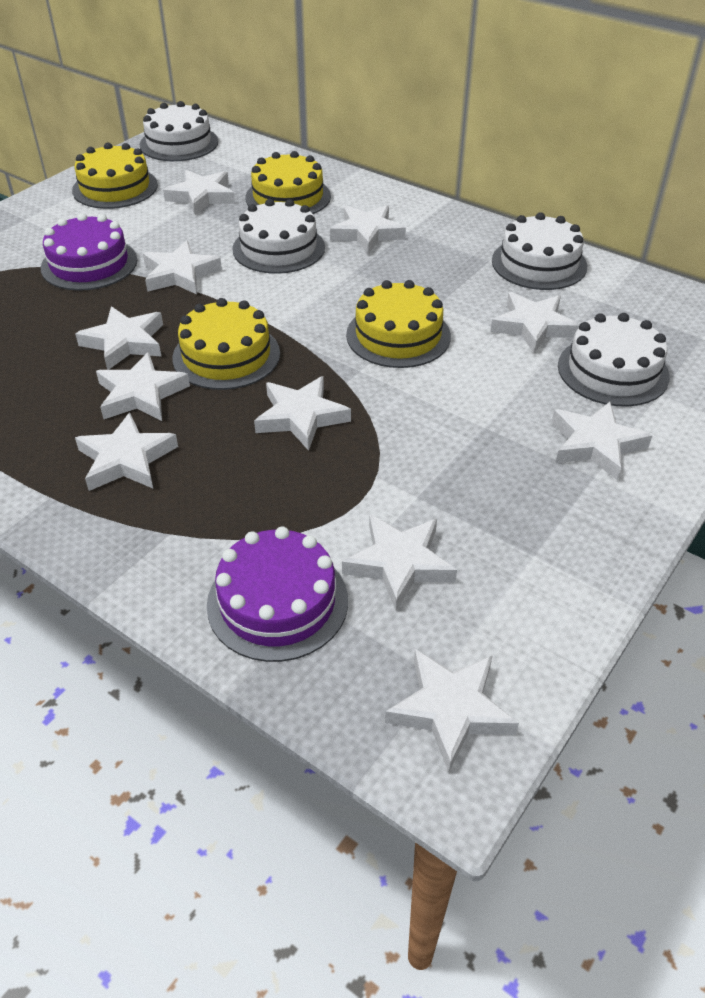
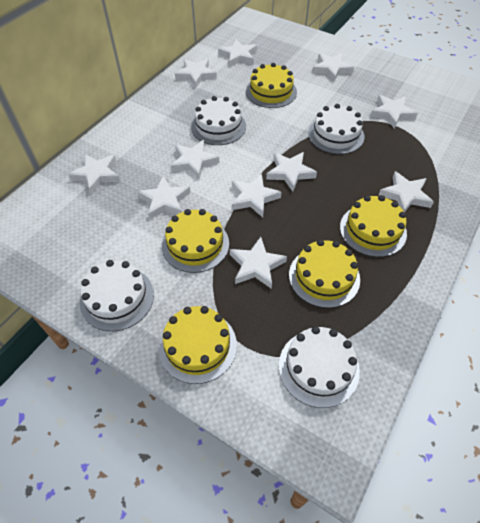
purple cake: 2 -> 0
yellow cake: 4 -> 5

